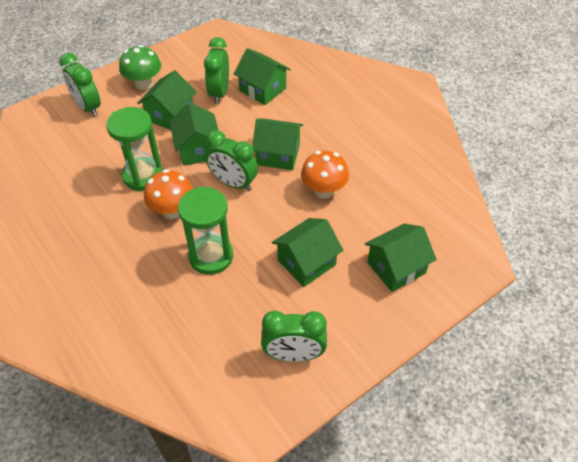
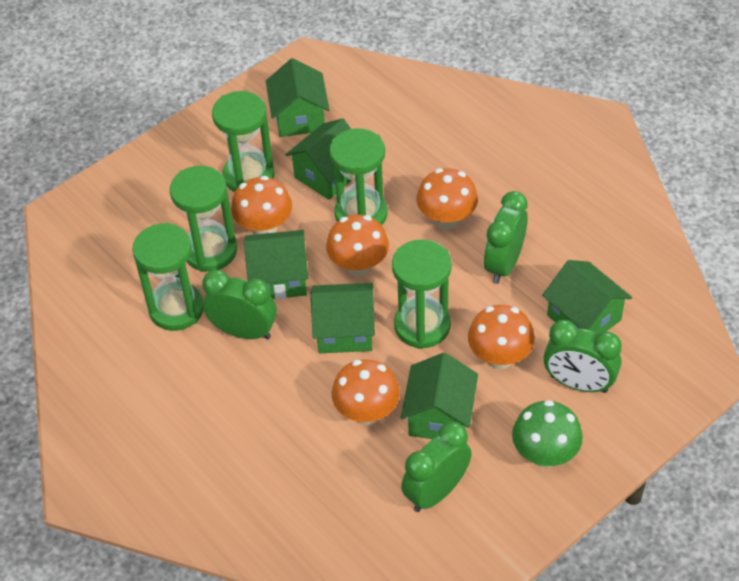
green hourglass: 2 -> 5
orange mushroom: 2 -> 5

